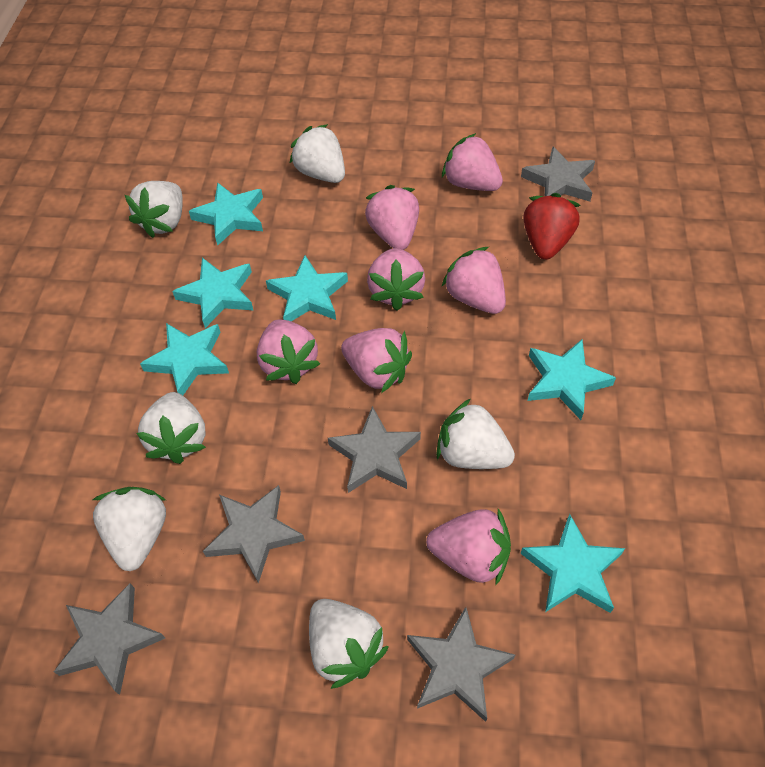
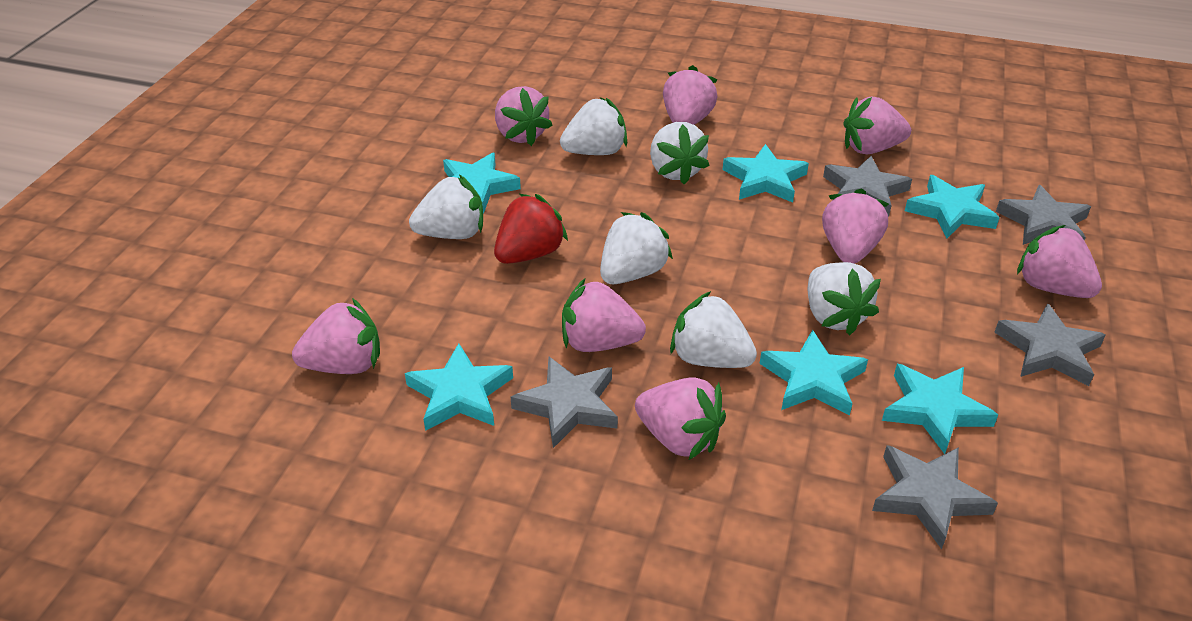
pink strawberry: 7 -> 8

